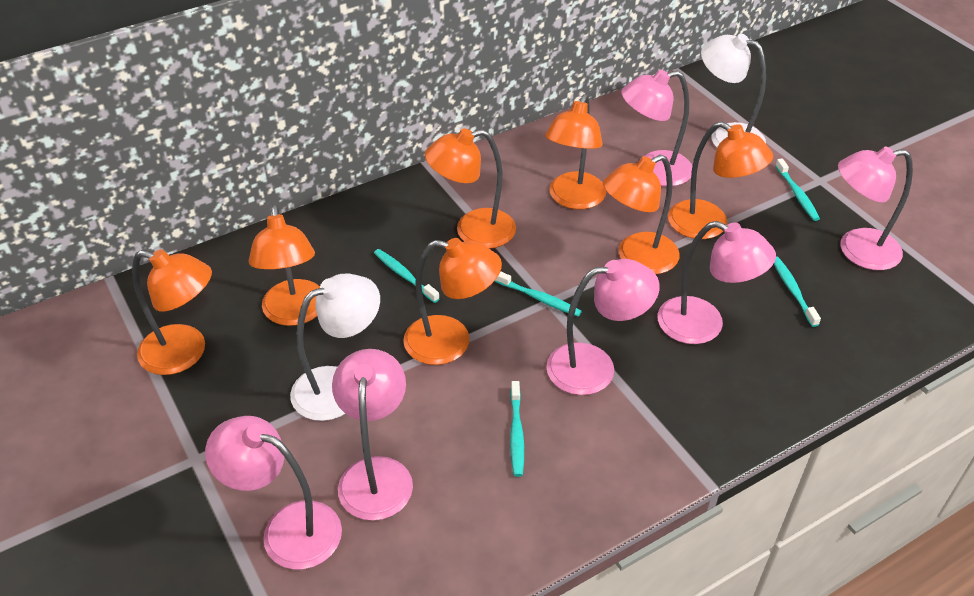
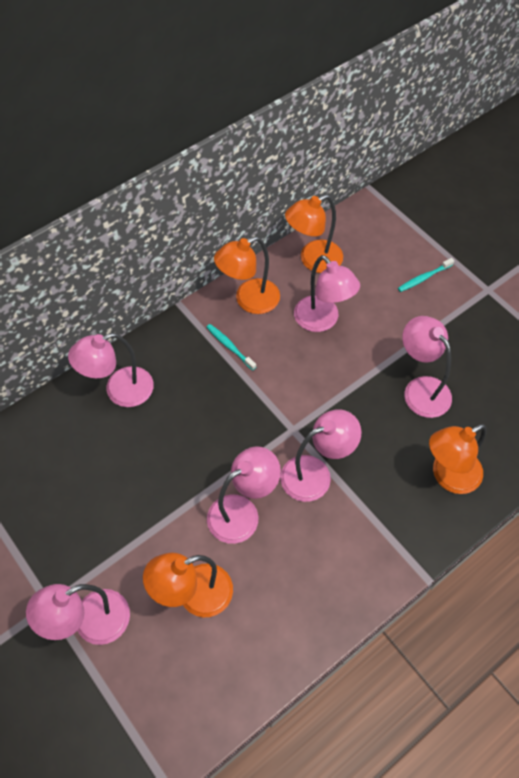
orange lamp: 7 -> 4
turquoise toothbrush: 5 -> 2
white lamp: 2 -> 0

